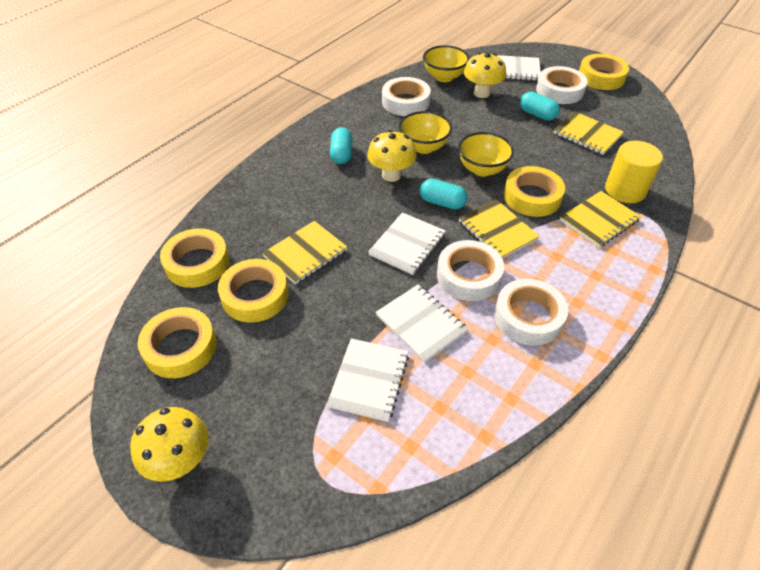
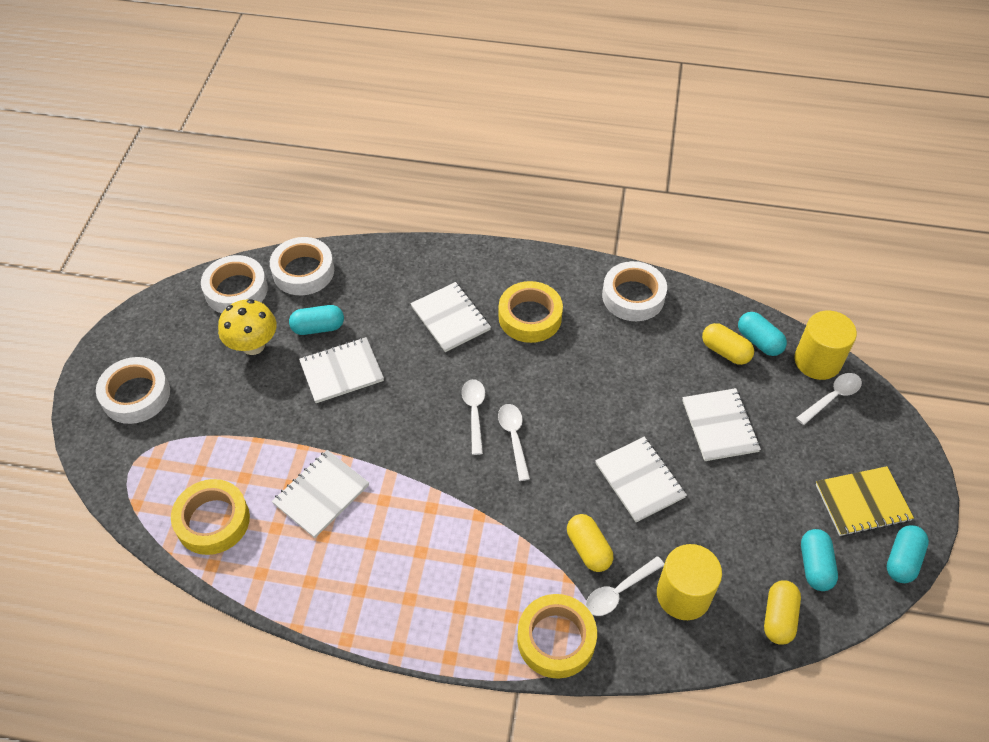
turquoise capsule: 3 -> 4
white notebook: 4 -> 5
white spoon: 0 -> 4
yellow bowl: 3 -> 0
yellow capsule: 0 -> 3
yellow cylinder: 1 -> 2
yellow mushroom: 3 -> 1
yellow notebook: 4 -> 1
yellow tape: 5 -> 3

